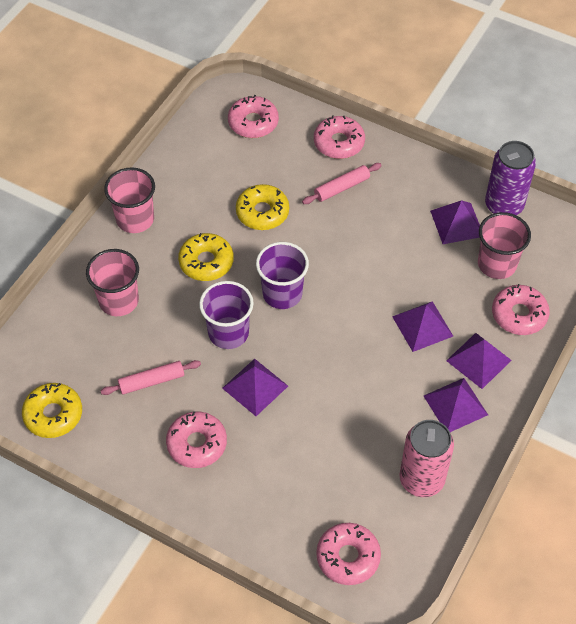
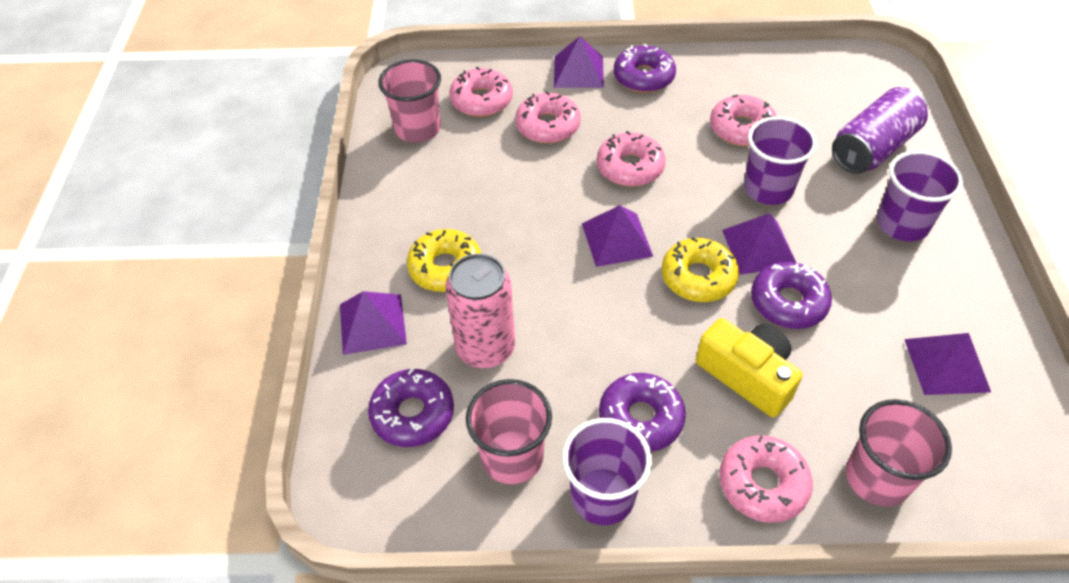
pink rolling pin: 2 -> 0
purple cup: 2 -> 3
purple donut: 0 -> 4
yellow camera: 0 -> 1
yellow donut: 3 -> 2

